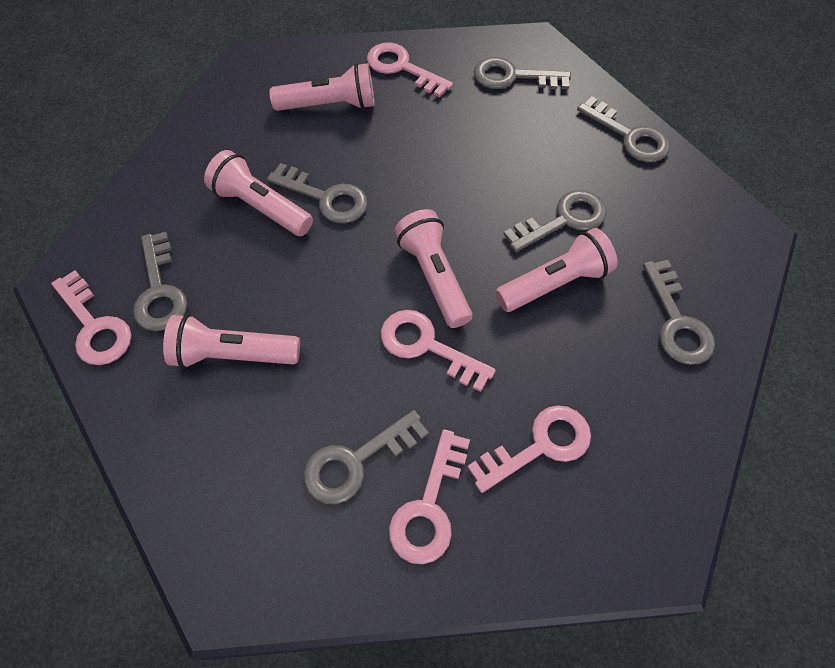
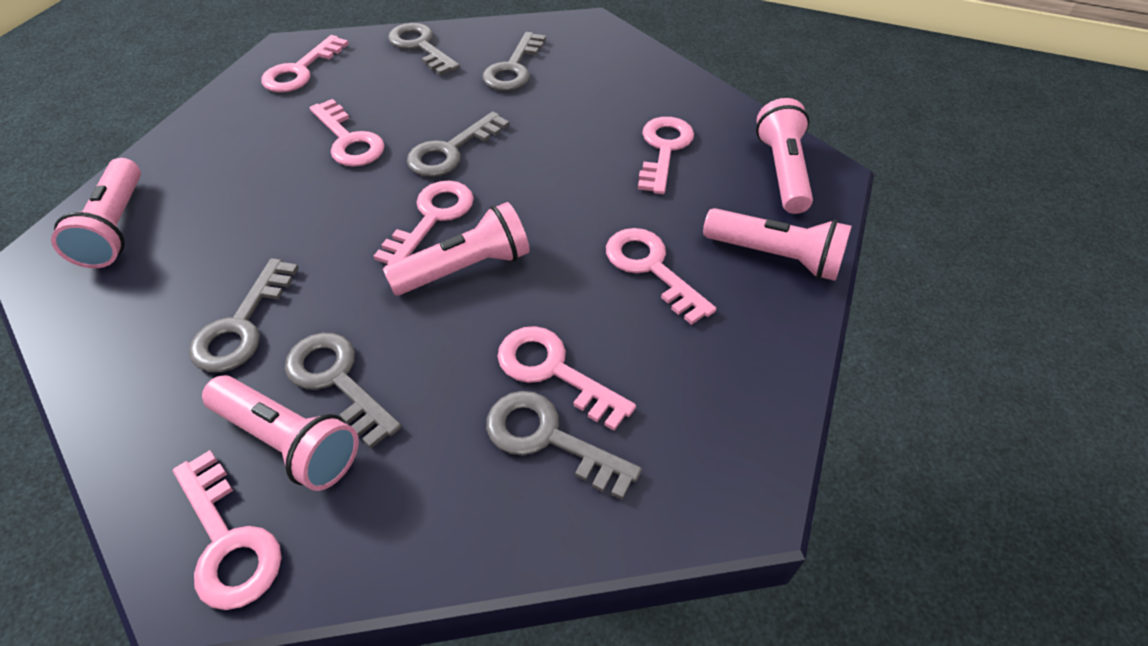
grey key: 7 -> 6
pink key: 5 -> 7

